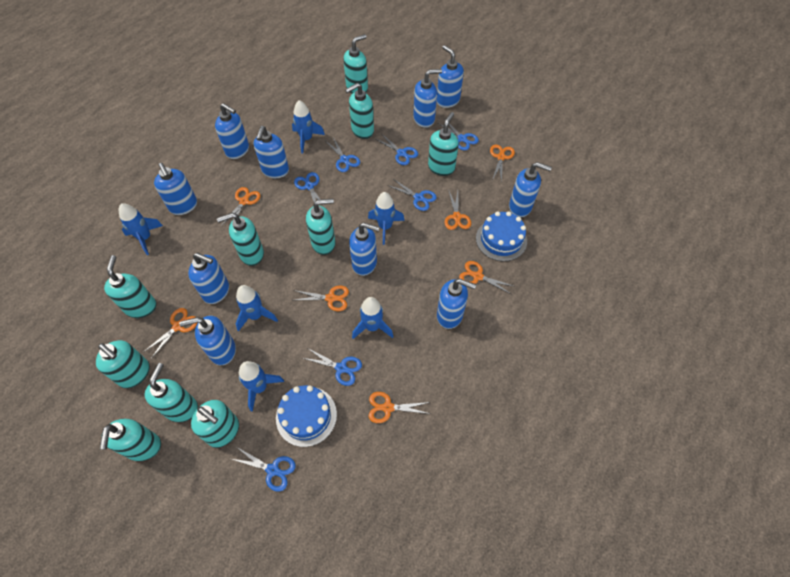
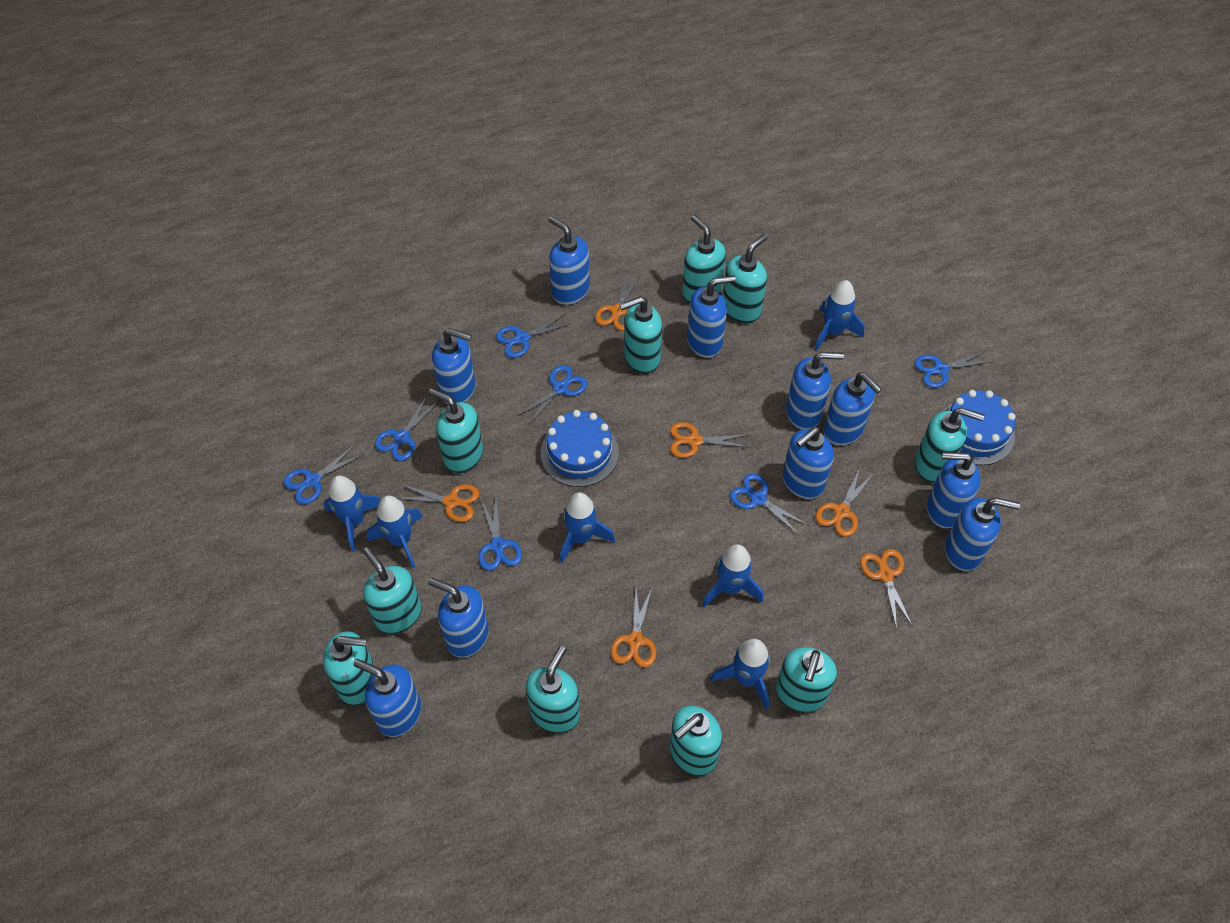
orange scissors: 7 -> 6

